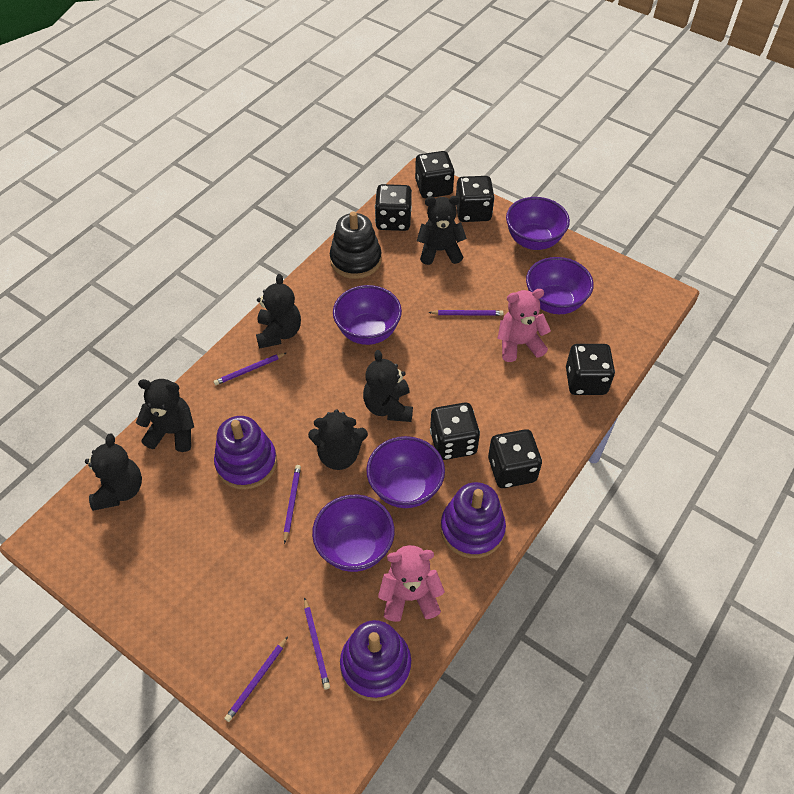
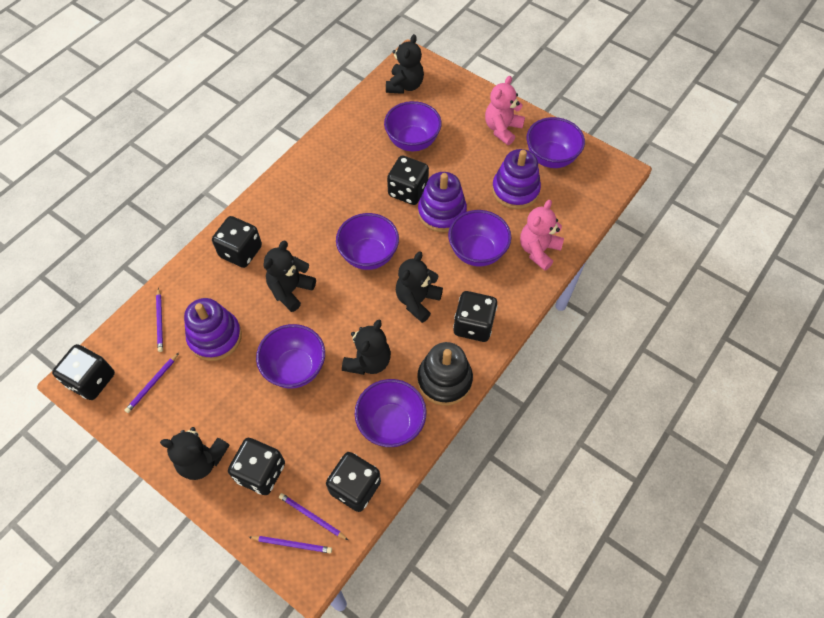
black teddy bear: 6 -> 5
purple bowl: 5 -> 6
purple pencil: 5 -> 4

